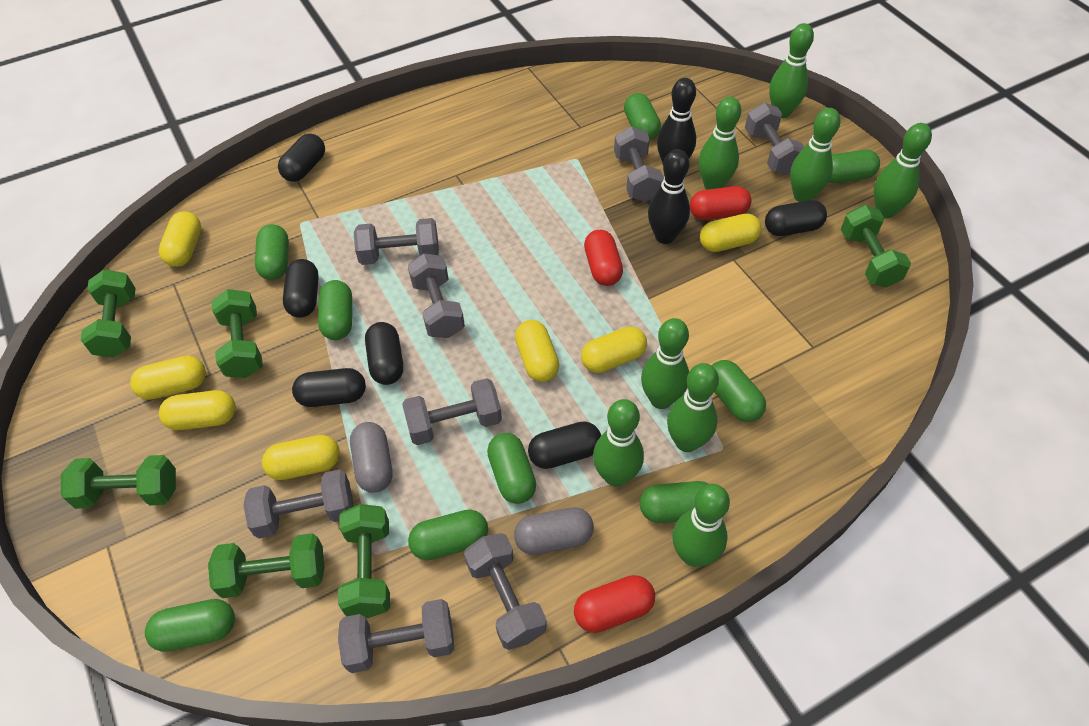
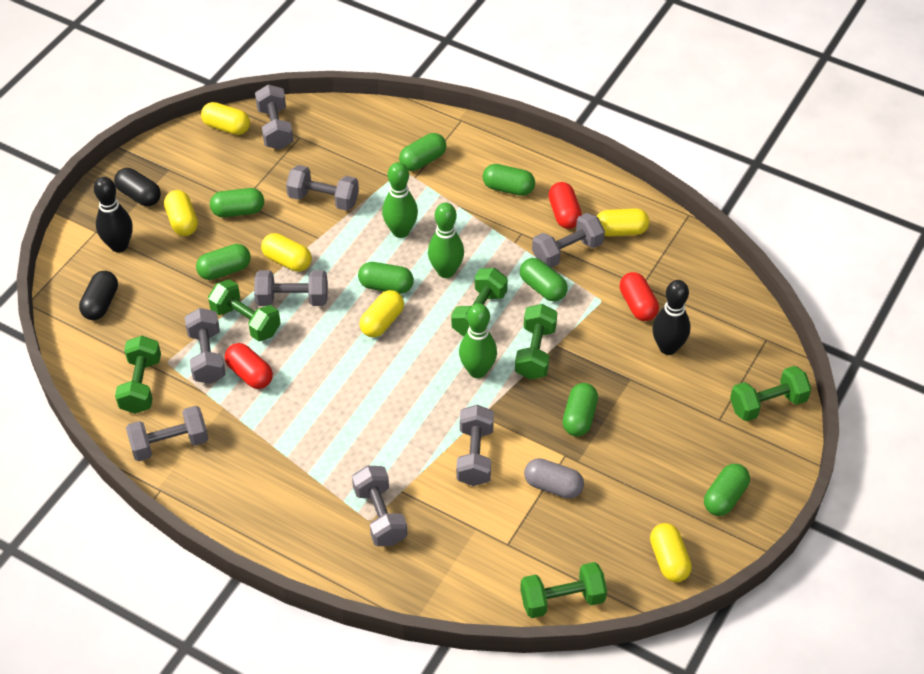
black capsule: 6 -> 2
green bowling pin: 8 -> 3
green capsule: 9 -> 8
grey capsule: 2 -> 1
yellow capsule: 7 -> 6

